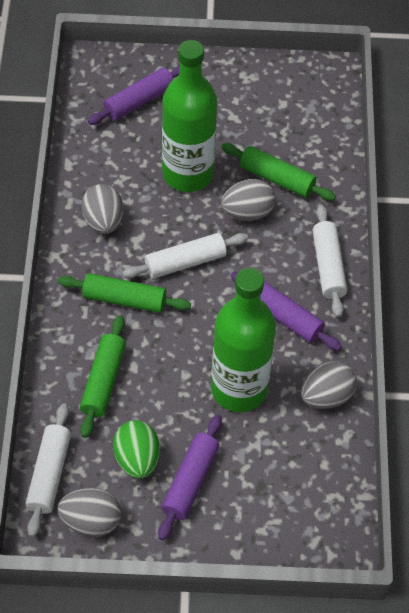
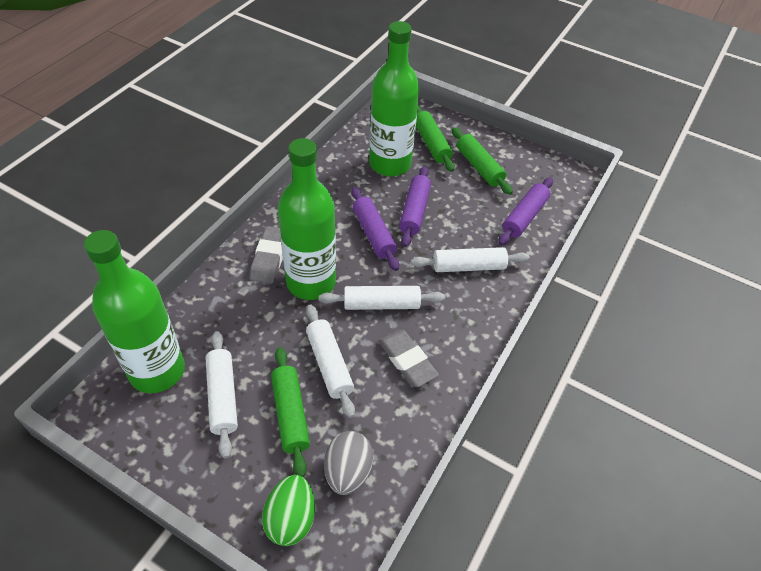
green bottle: 2 -> 3
grey egg: 4 -> 1
grey eraser: 0 -> 2
white rolling pin: 3 -> 4

